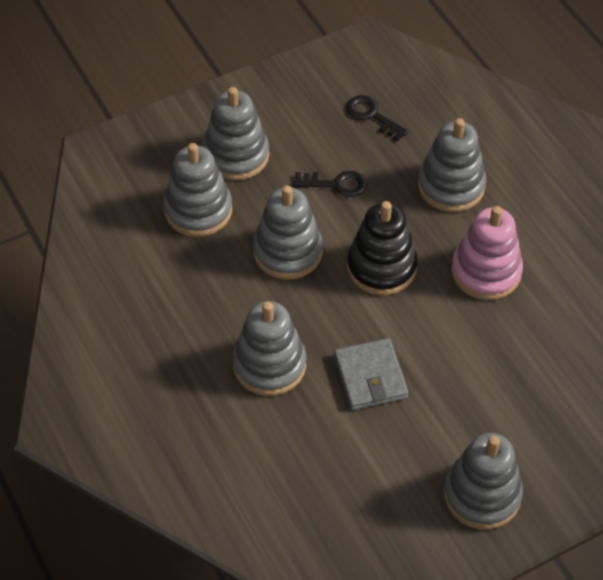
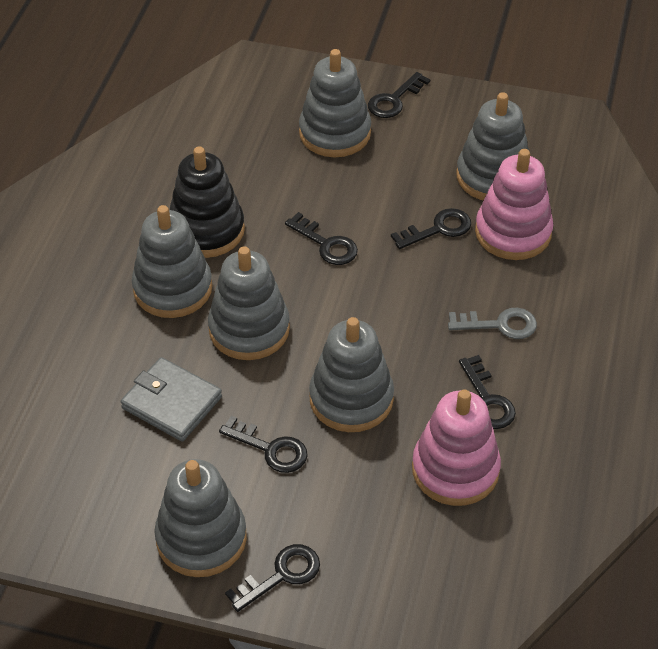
black key: 2 -> 6
grey key: 0 -> 1
pink stacking toy: 1 -> 2

